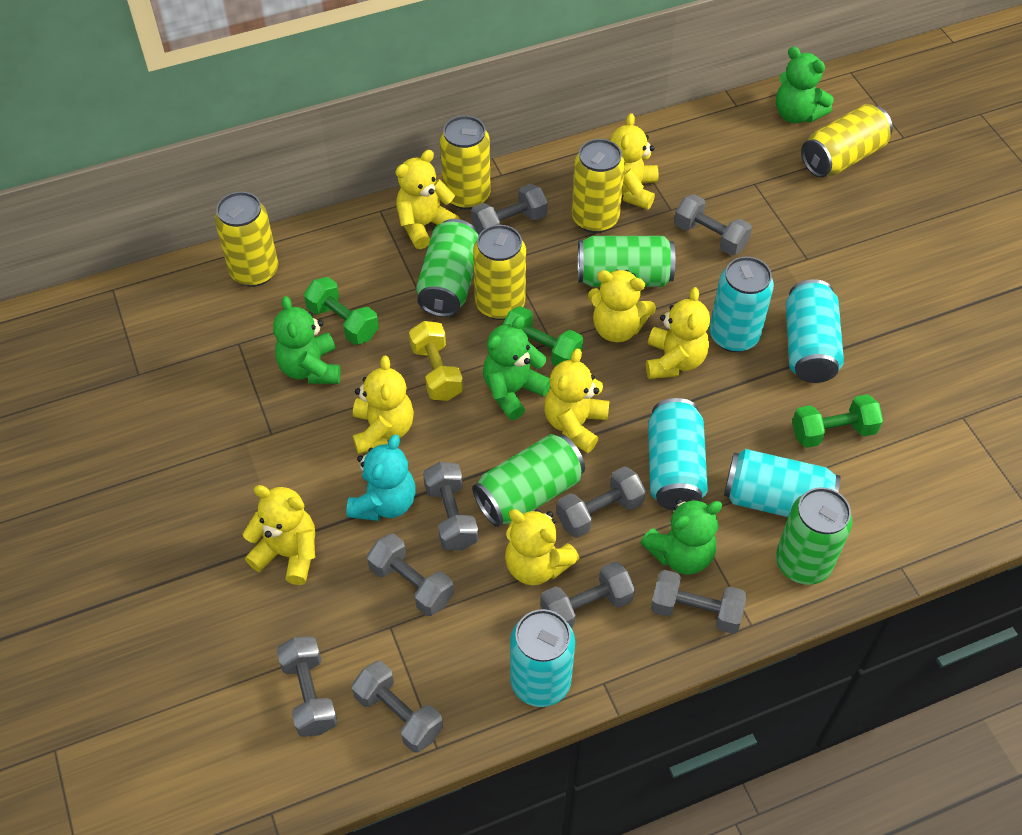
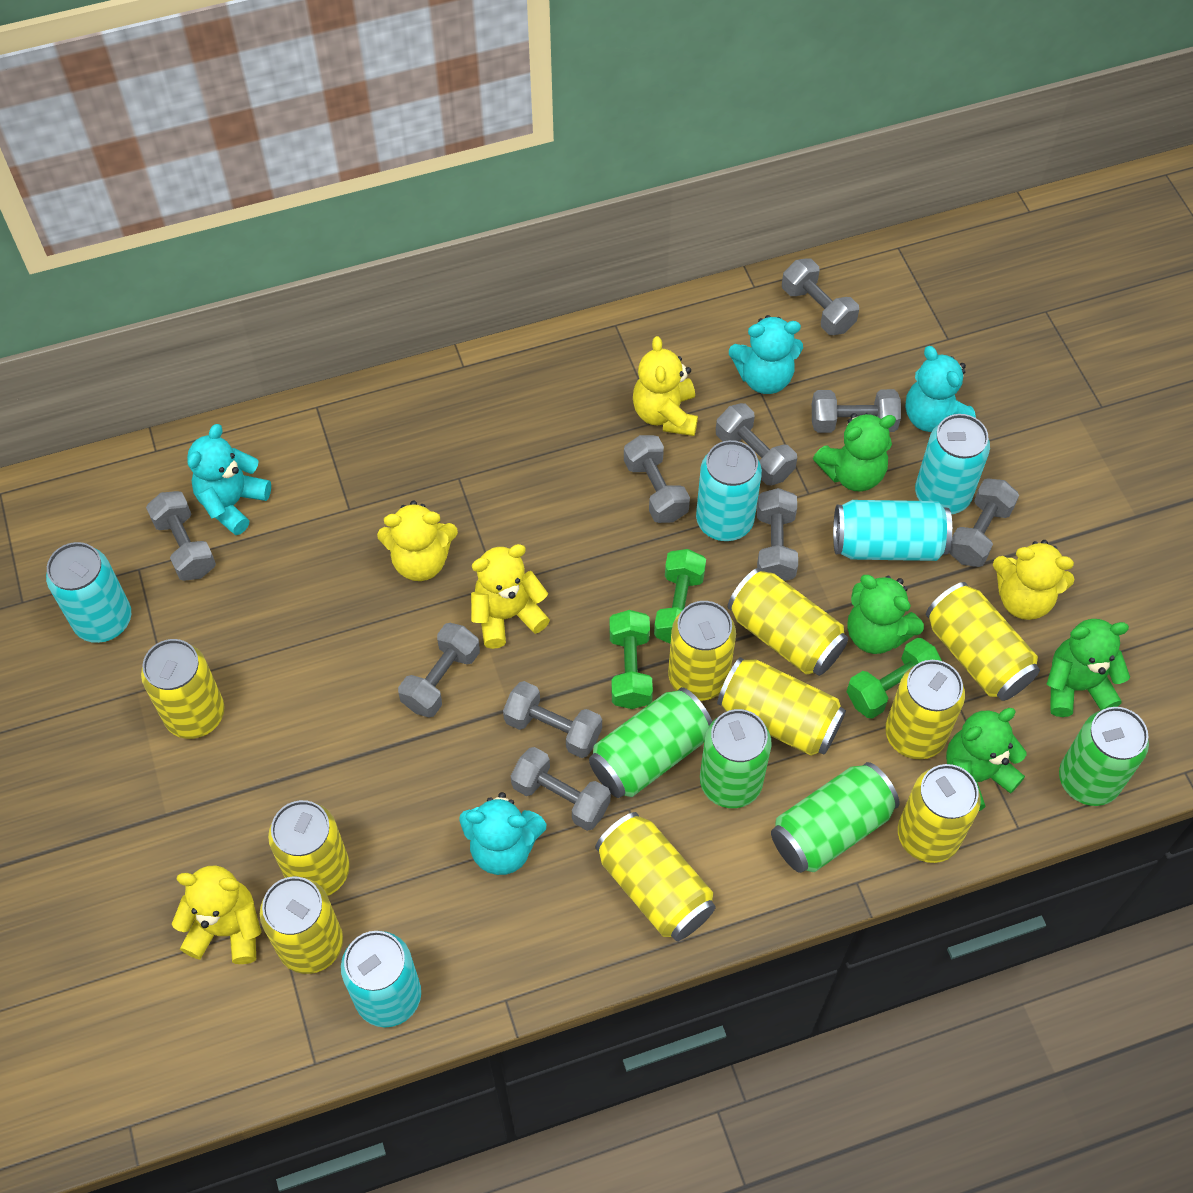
grey dumbbell: 9 -> 10
turquoise teddy bear: 1 -> 4
yellow can: 5 -> 10
yellow dumbbell: 1 -> 0
yellow teddy bear: 8 -> 5

